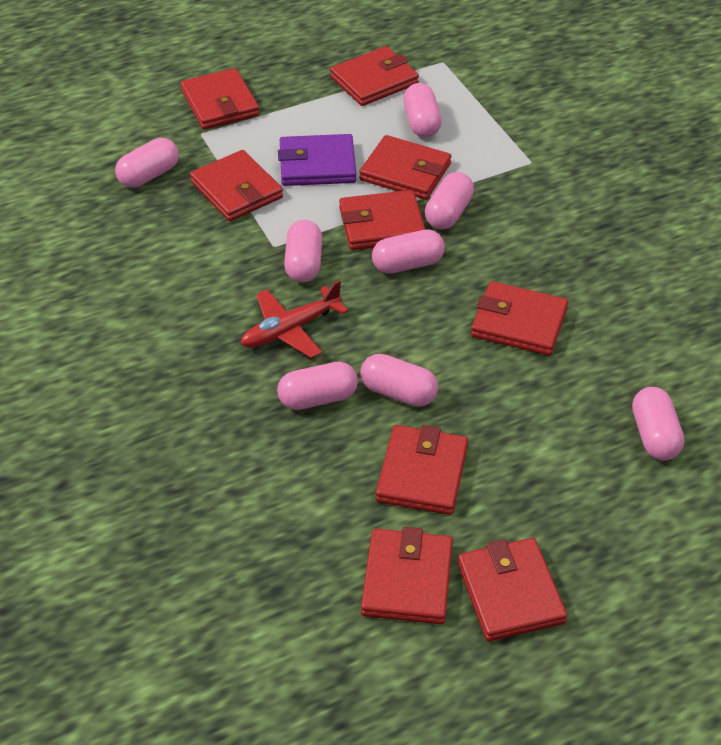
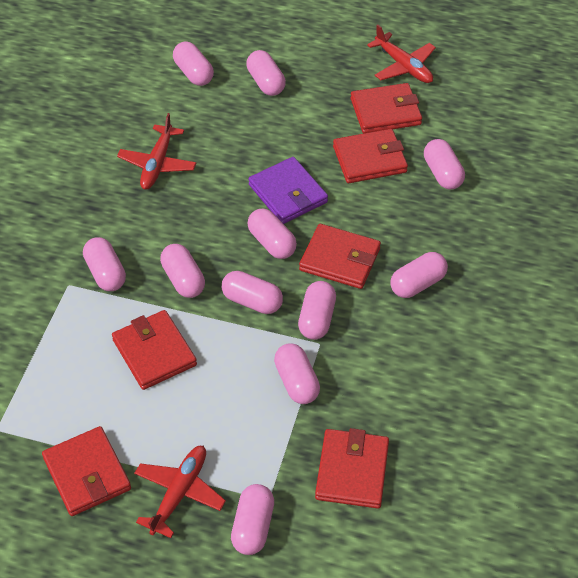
pink capsule: 8 -> 11
red plane: 1 -> 3
red wallet: 9 -> 6

